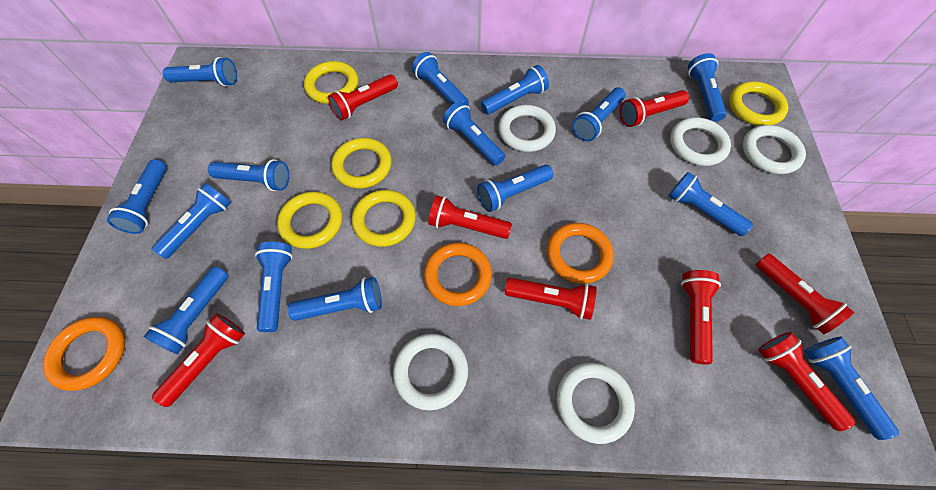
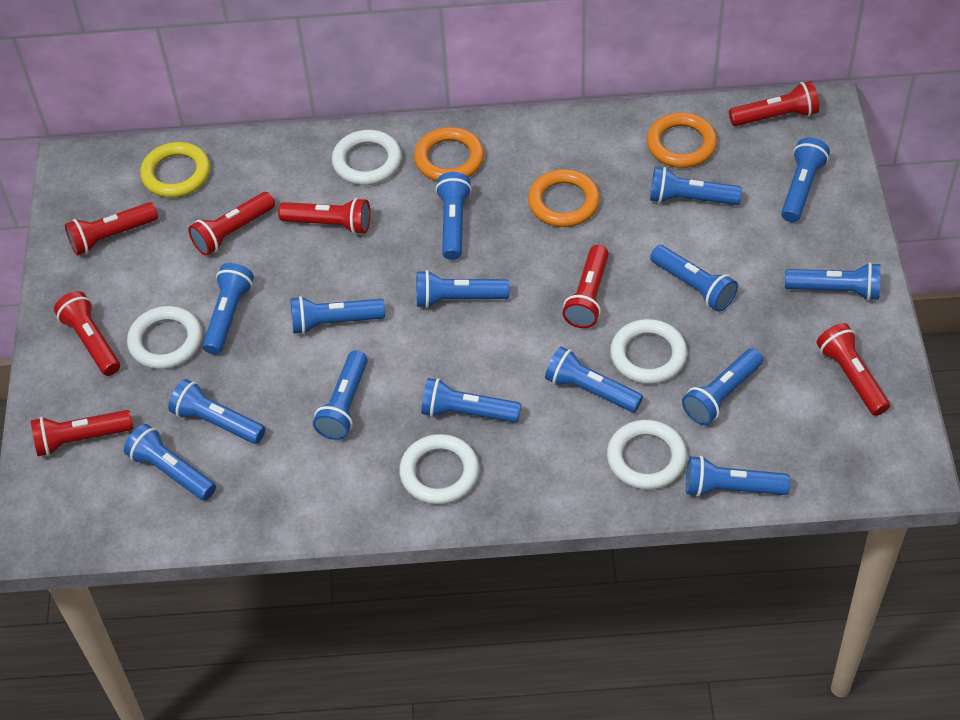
yellow ring: 5 -> 1

